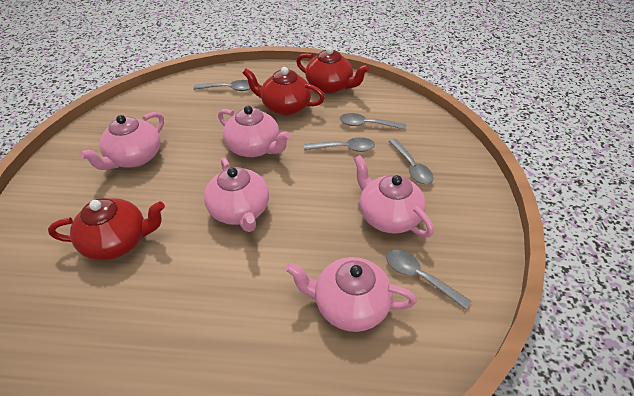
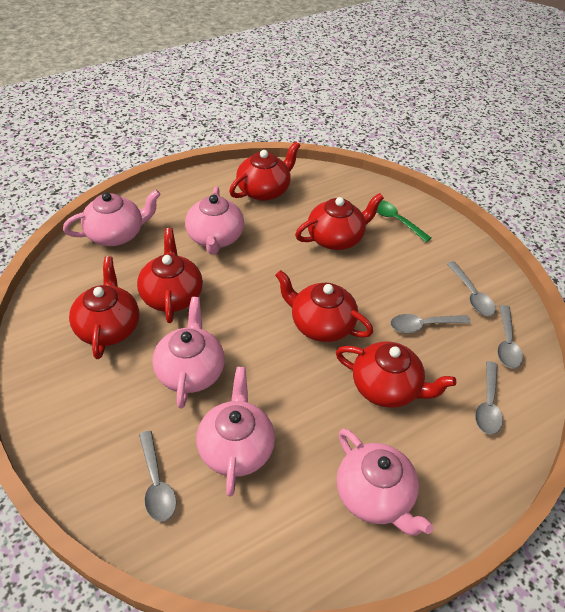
green spoon: 0 -> 1
red teapot: 3 -> 6

